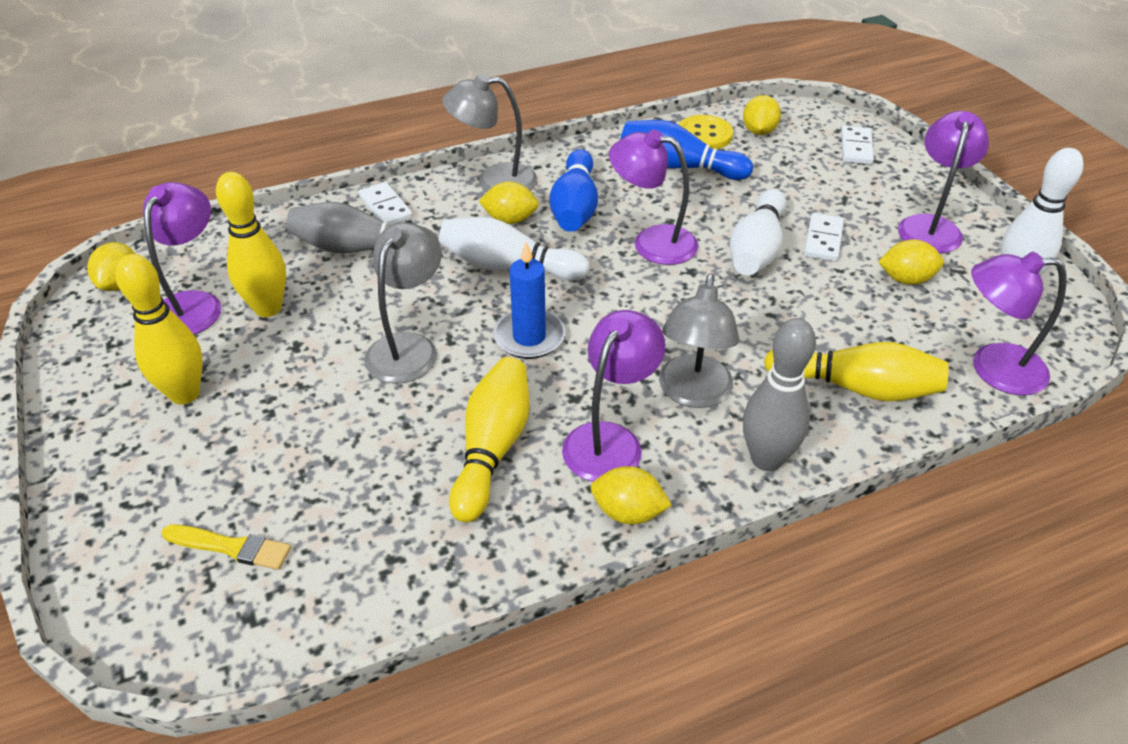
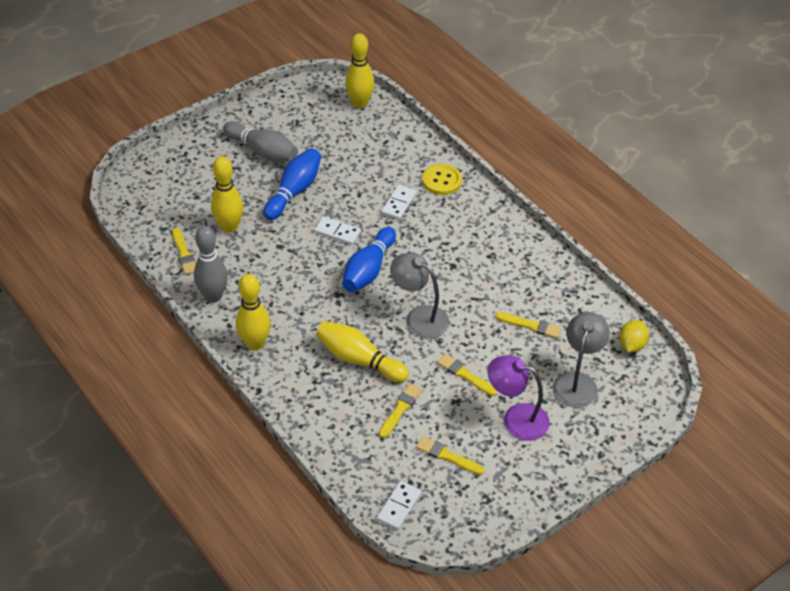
blue candle: 1 -> 0
grey lamp: 3 -> 2
purple lamp: 5 -> 1
white bowling pin: 3 -> 0
yellow brush: 1 -> 5
yellow lemon: 5 -> 1

